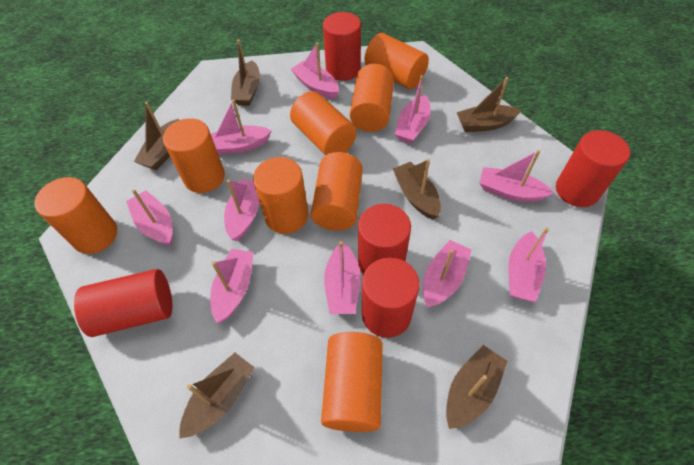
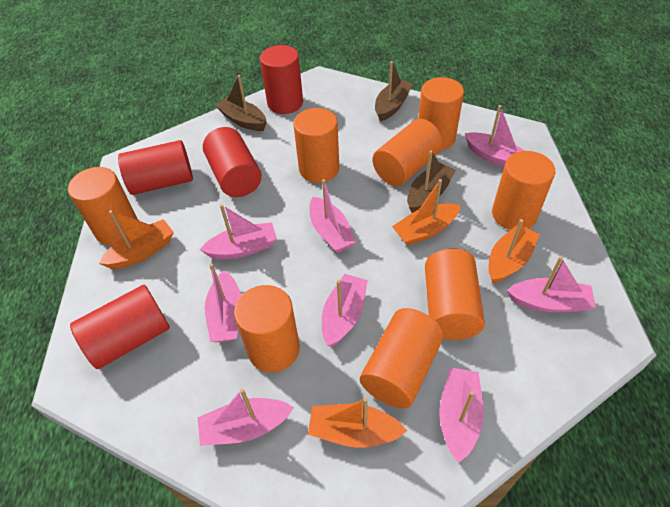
brown boat: 6 -> 3
orange boat: 0 -> 4
pink boat: 10 -> 8
red cylinder: 5 -> 4

